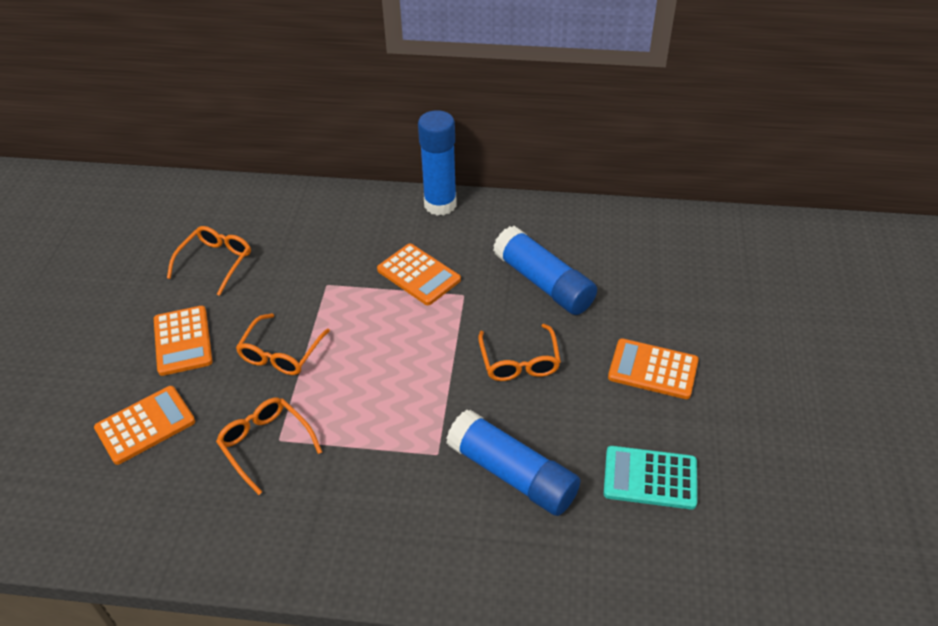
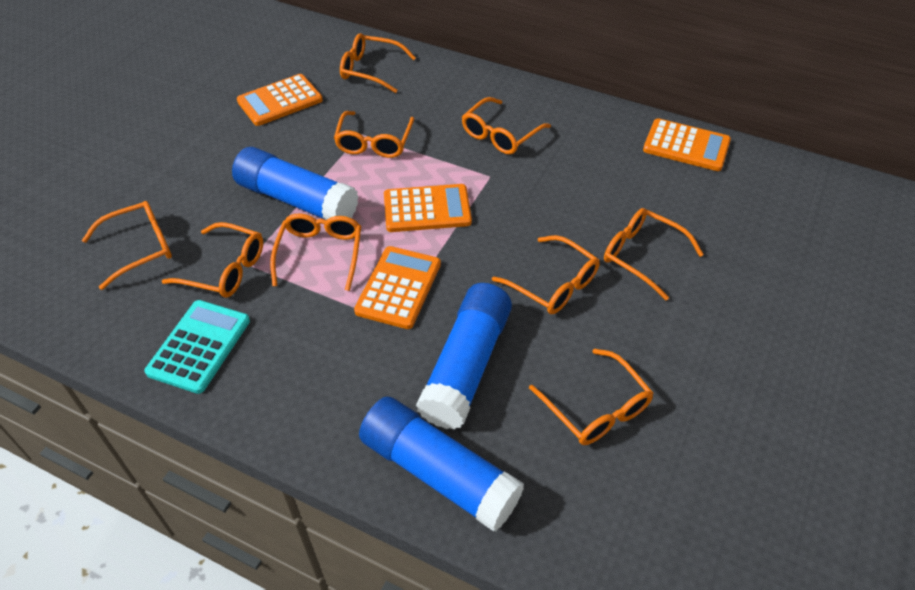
orange glasses: 4 -> 9

